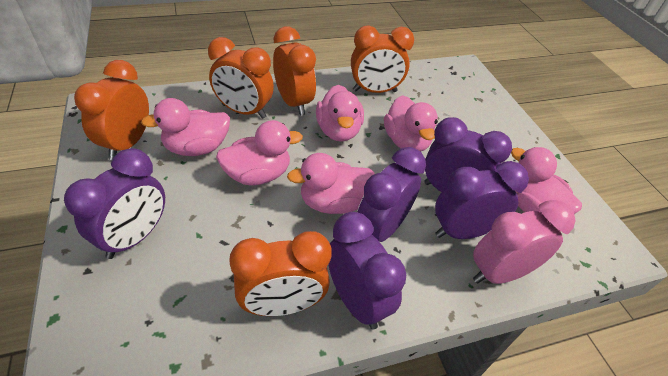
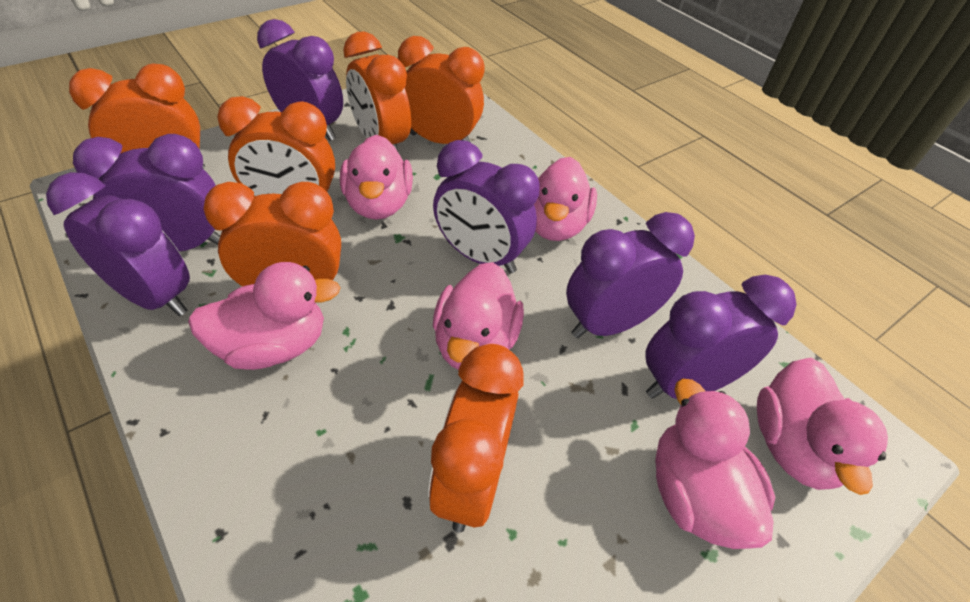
orange clock: 5 -> 6
pink clock: 1 -> 0
purple clock: 5 -> 6

